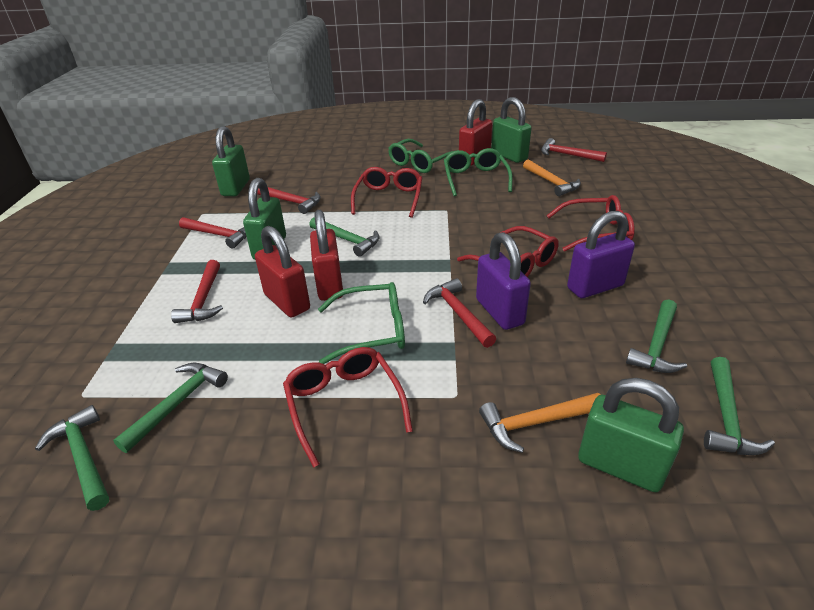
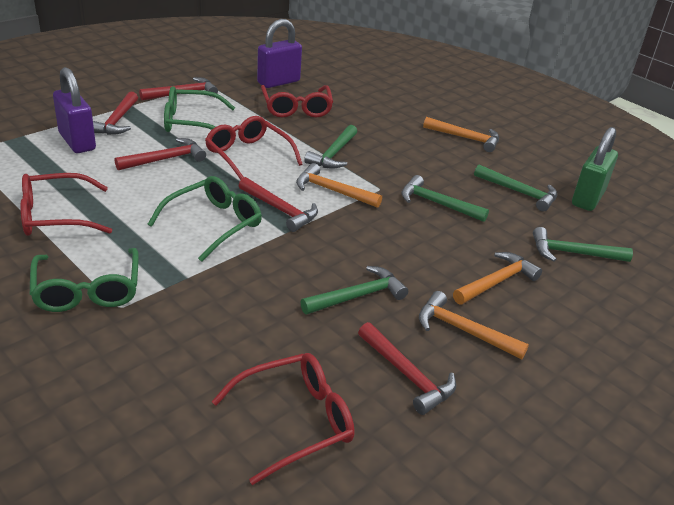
green padlock: 4 -> 1
orange hammer: 2 -> 4
red padlock: 3 -> 0

